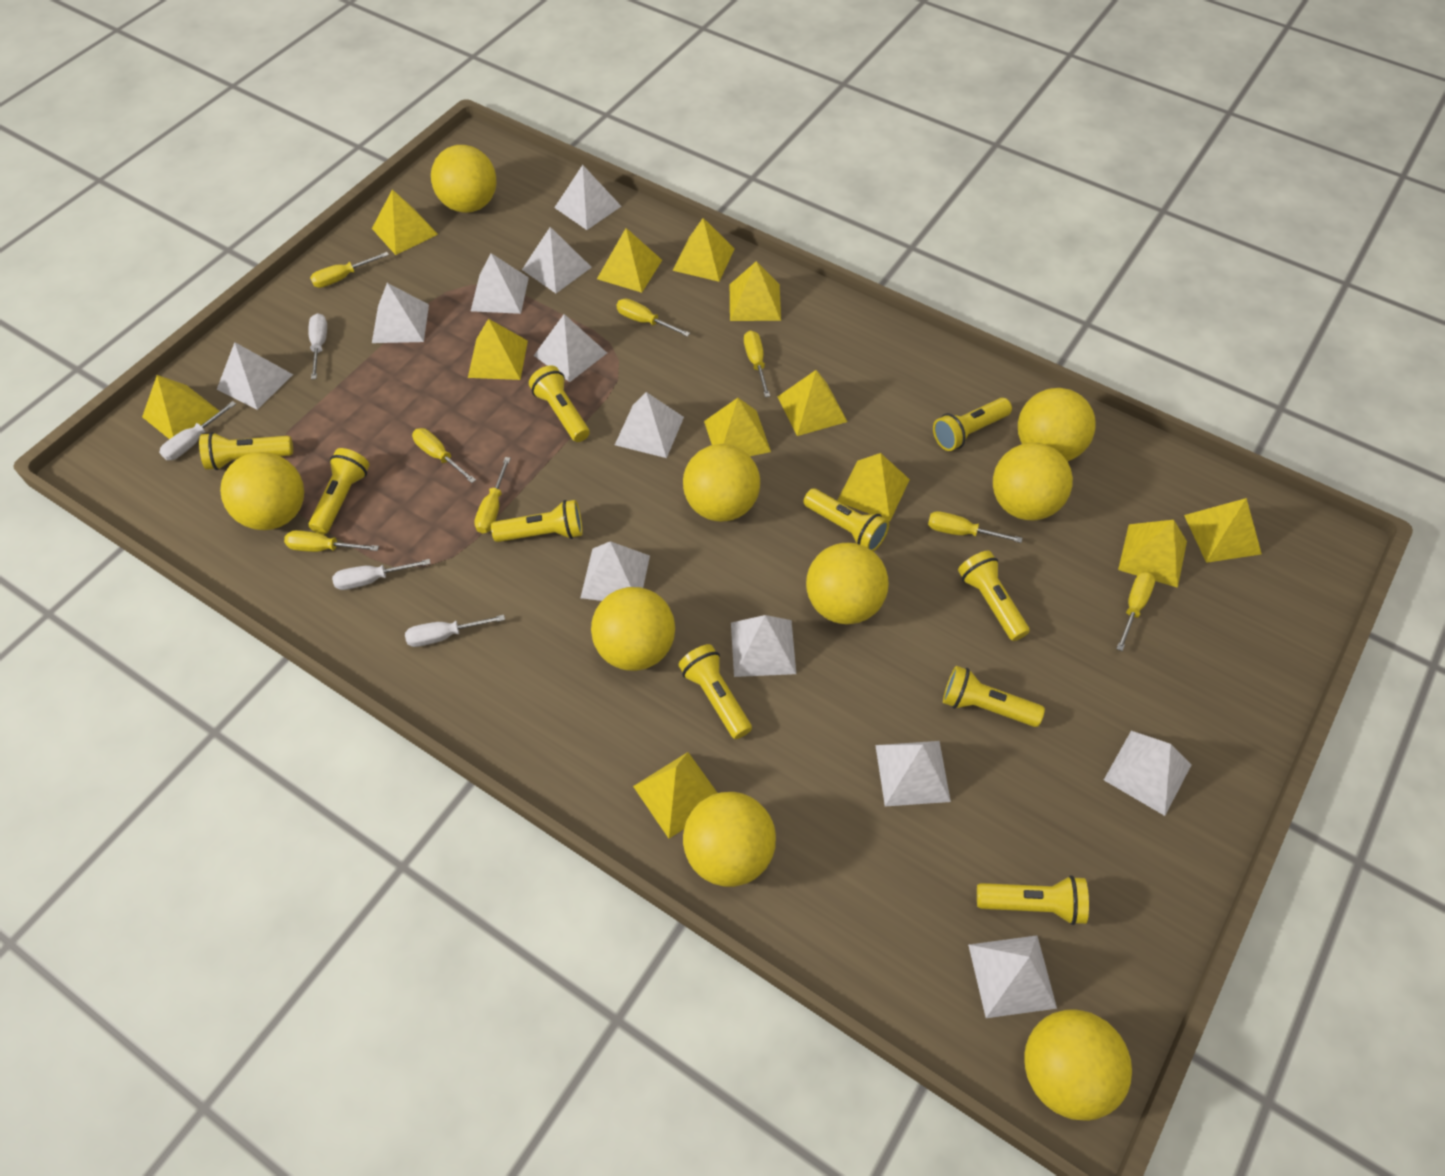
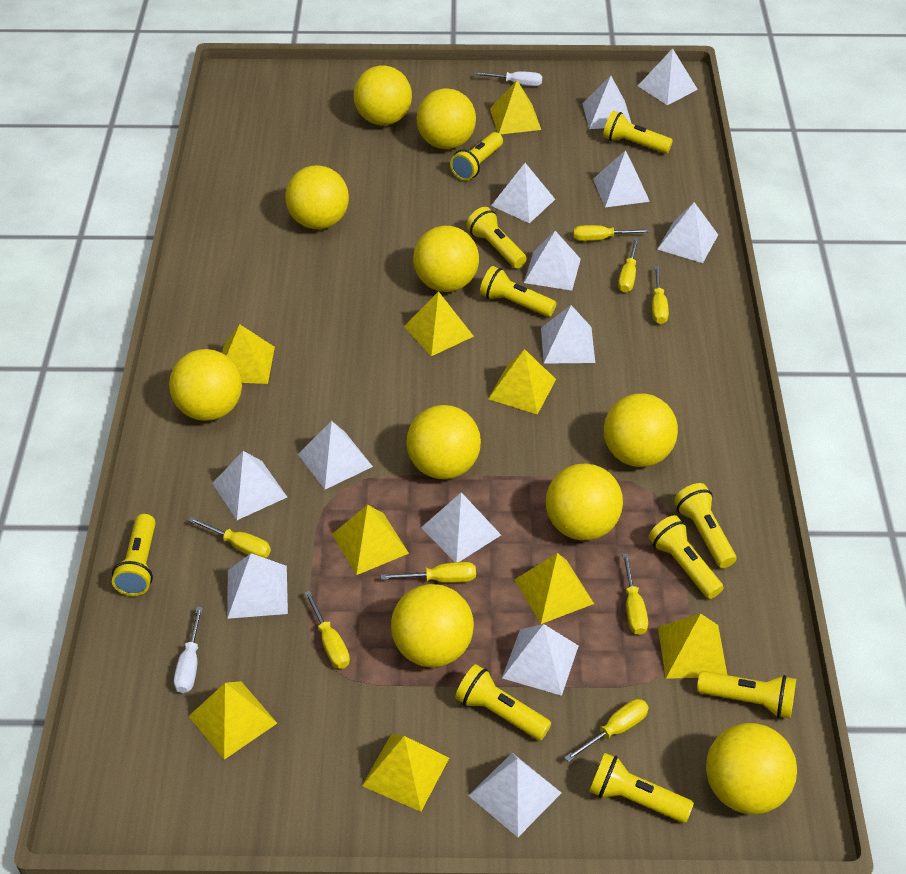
white pyramid: 12 -> 13
white screwdriver: 4 -> 2
yellow ball: 9 -> 10
yellow pyramid: 12 -> 9

